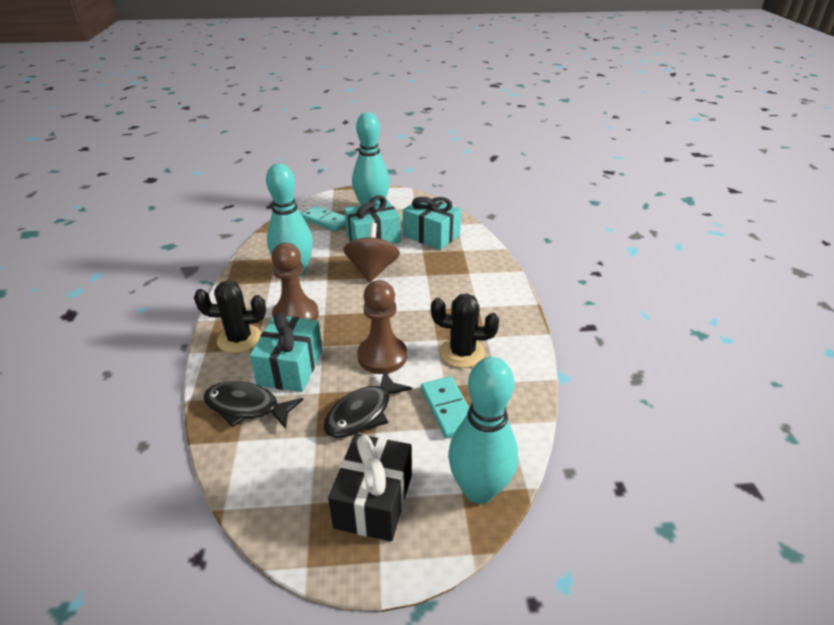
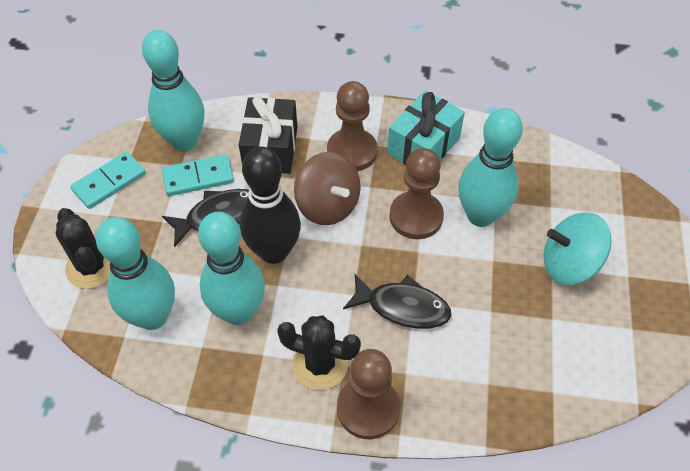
black bowling pin: 0 -> 1
brown pawn: 2 -> 3
turquoise bowling pin: 3 -> 4
turquoise gift: 3 -> 1
turquoise spinning top: 0 -> 1

